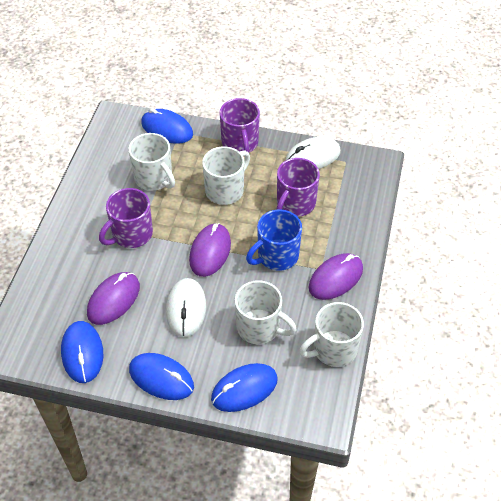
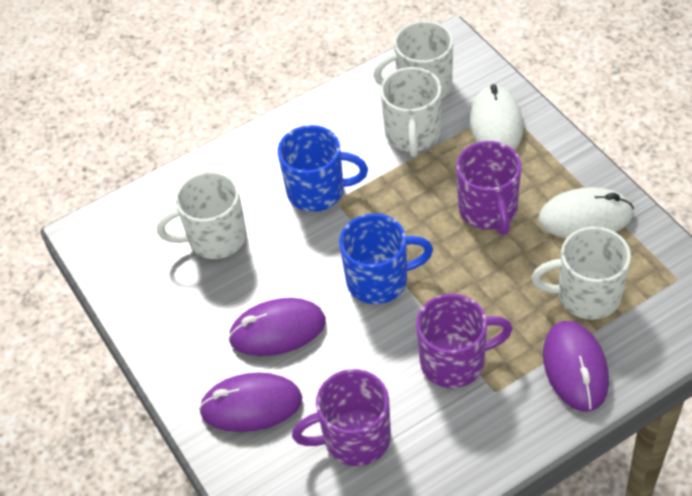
blue mouse: 4 -> 0
blue mug: 1 -> 2

